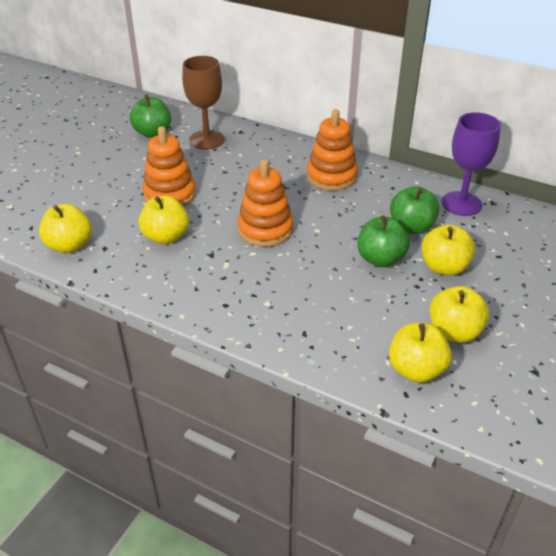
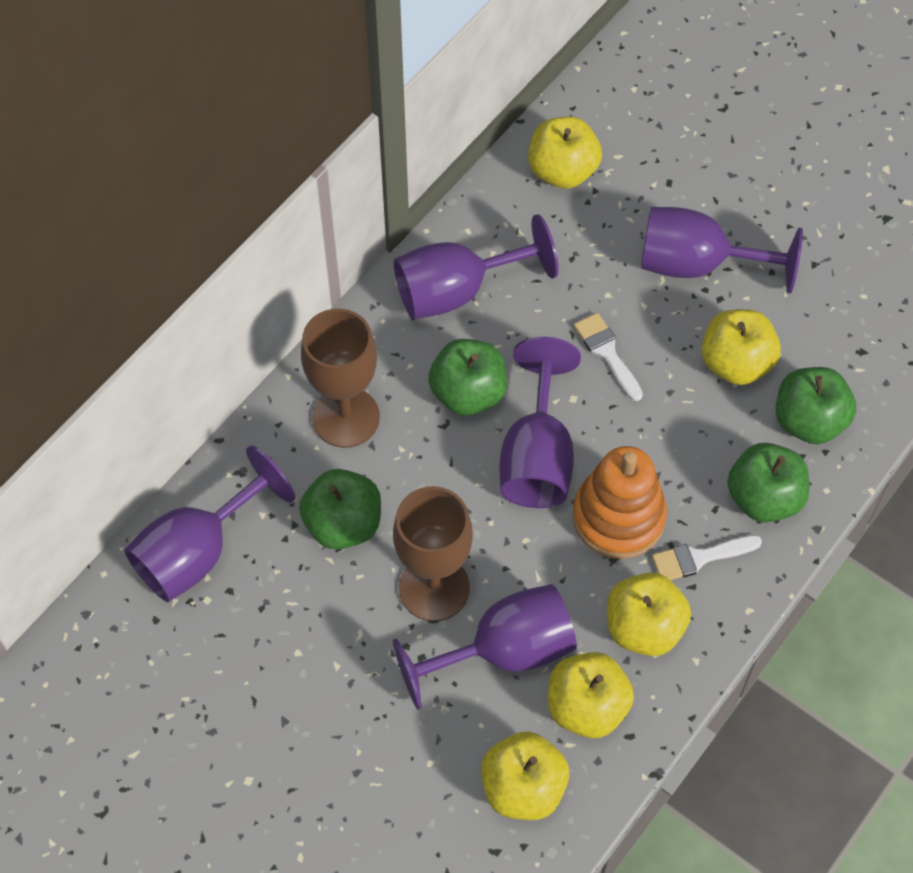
brown goblet: 1 -> 2
green apple: 3 -> 4
orange stacking toy: 3 -> 1
purple goblet: 1 -> 5
white brush: 0 -> 2

